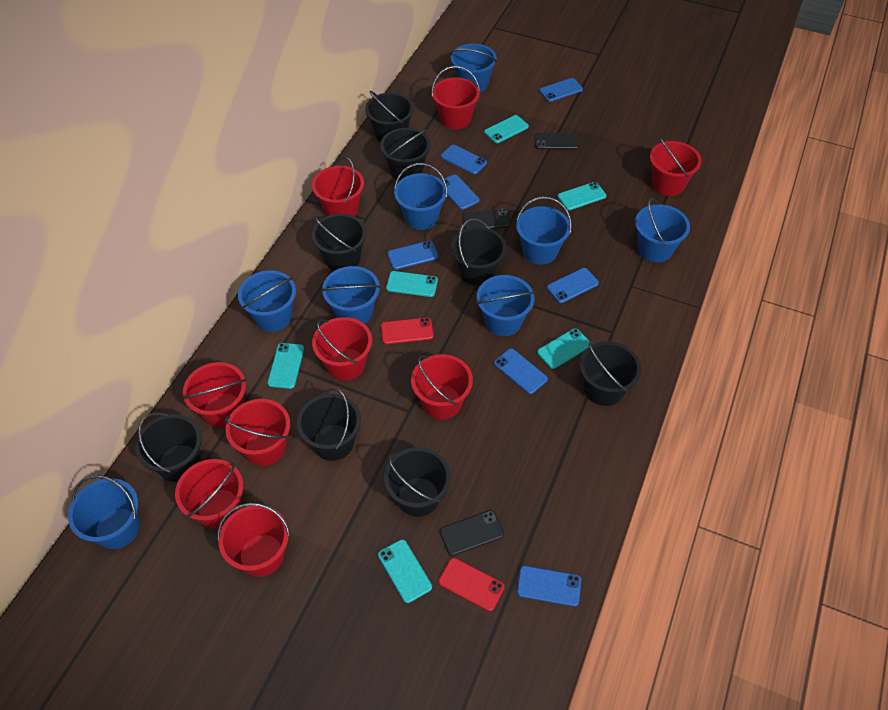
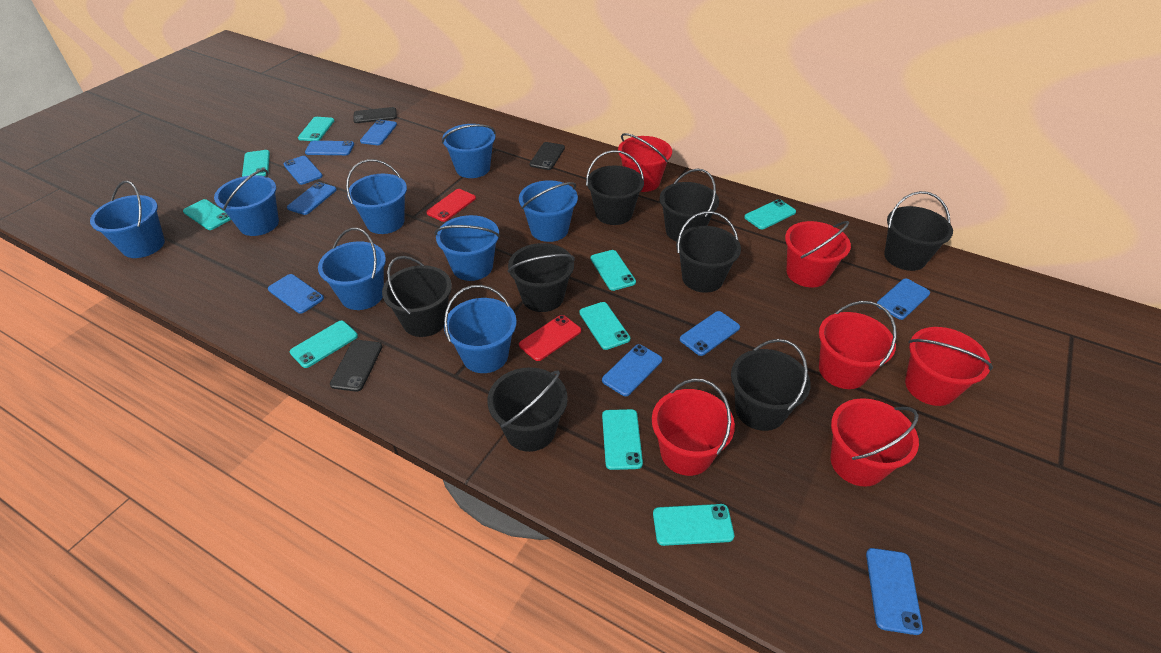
blue phone: 7 -> 9
red bucket: 9 -> 6
turquoise phone: 6 -> 9

